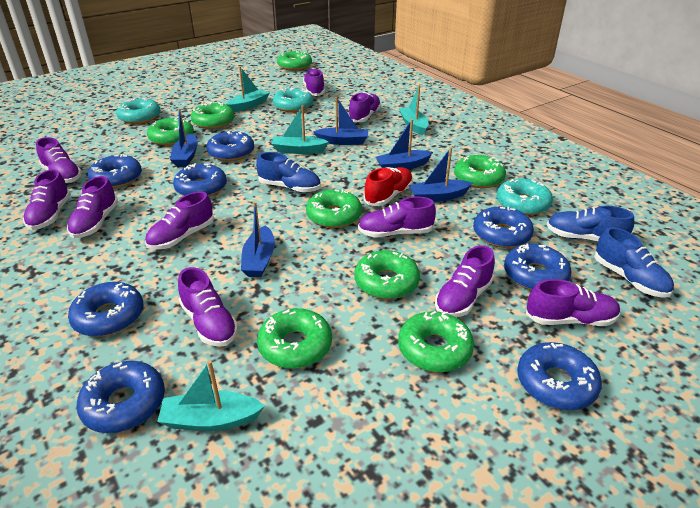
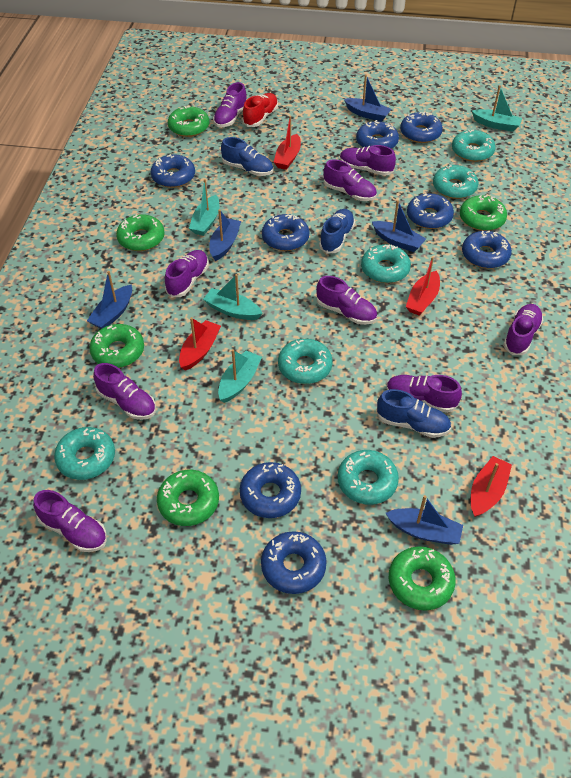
green donut: 8 -> 6
purple shoe: 10 -> 9
red boat: 0 -> 4
turquoise donut: 3 -> 6

